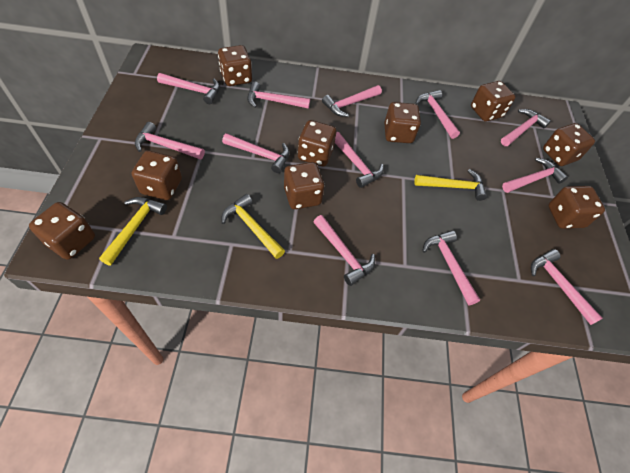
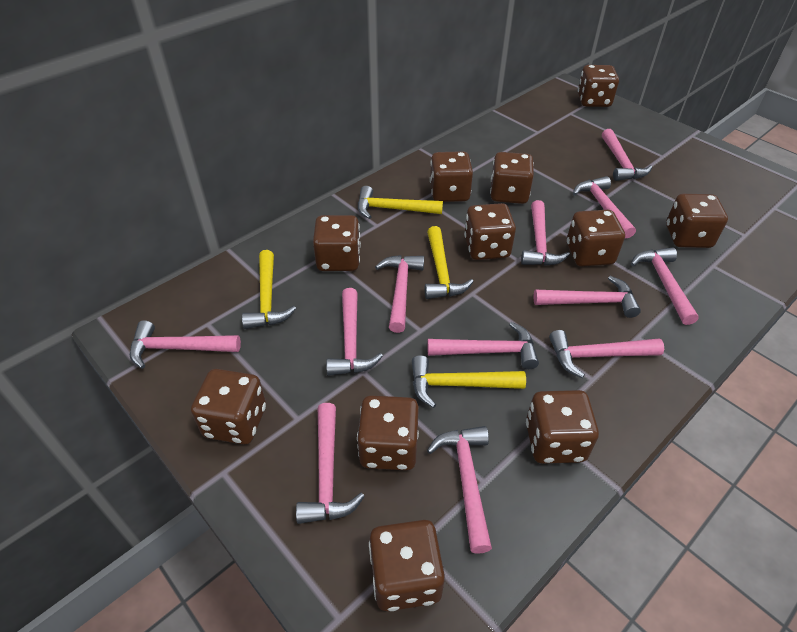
brown dice: 9 -> 11
yellow hammer: 3 -> 4

